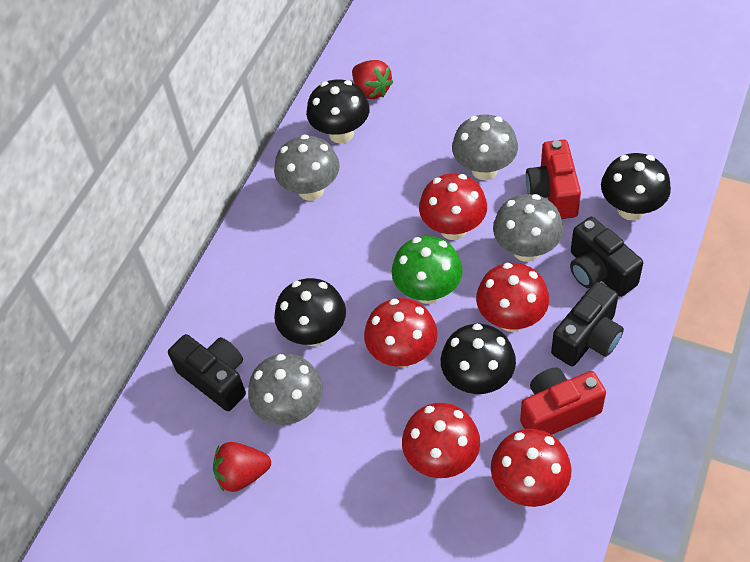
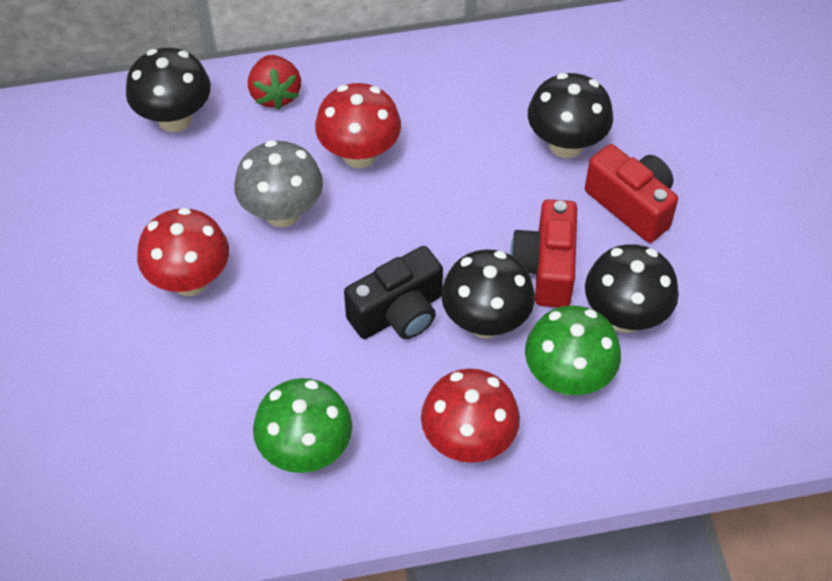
black camera: 3 -> 1
green mushroom: 1 -> 2
grey mushroom: 4 -> 1
red mushroom: 5 -> 3
red strawberry: 2 -> 1

